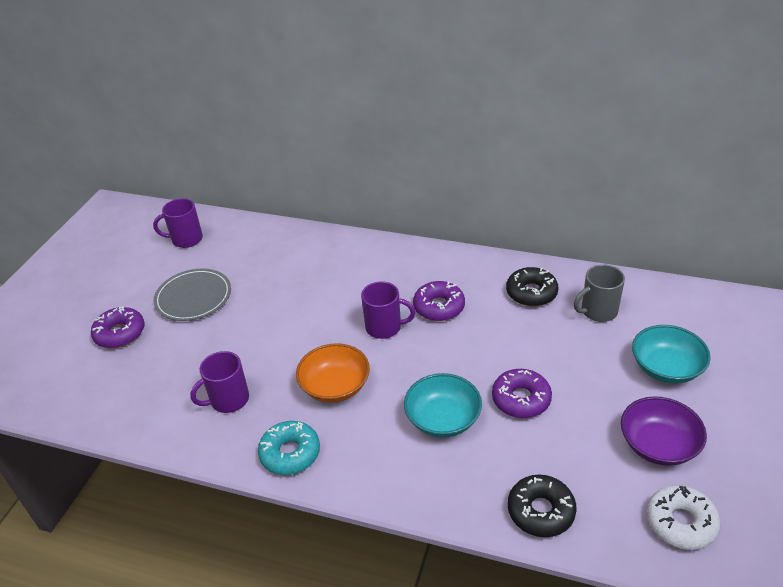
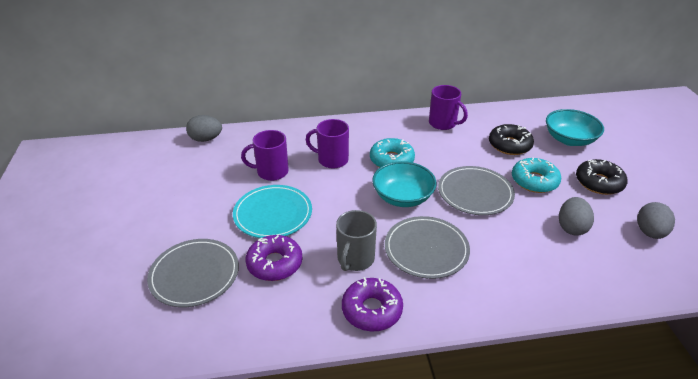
grey egg: 0 -> 3
grey plate: 1 -> 3
orange bowl: 1 -> 0
purple bowl: 1 -> 0
purple donut: 3 -> 2
turquoise donut: 1 -> 2
turquoise plate: 0 -> 1
white donut: 1 -> 0

